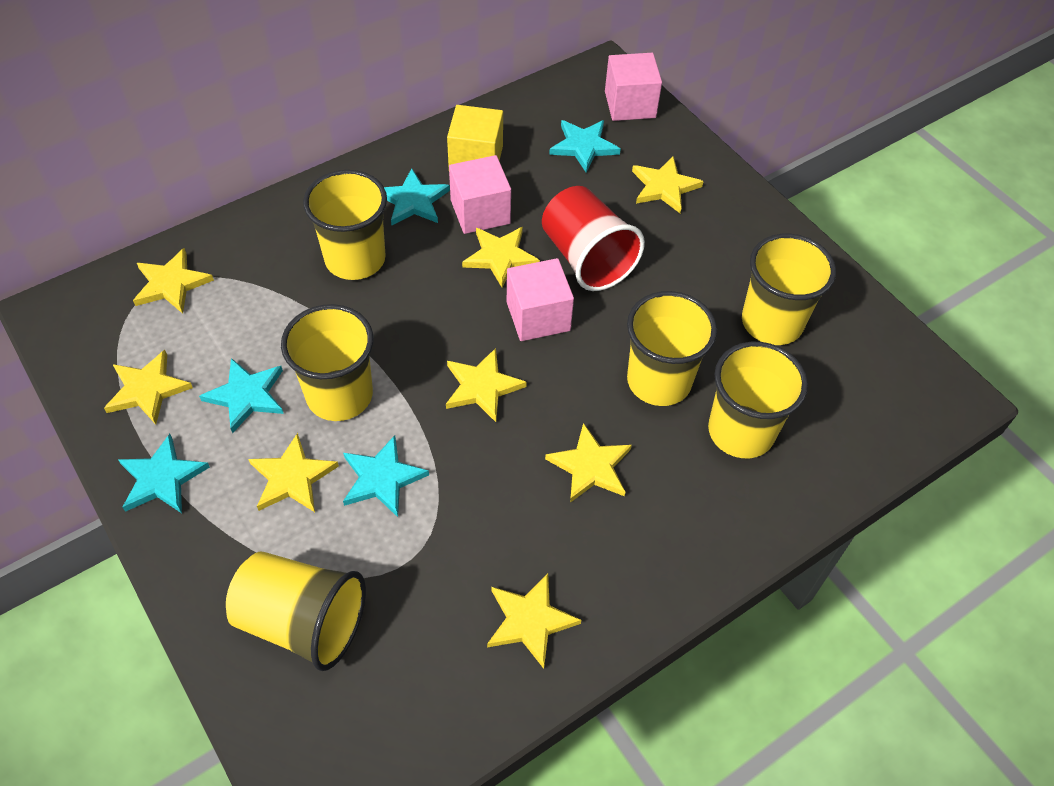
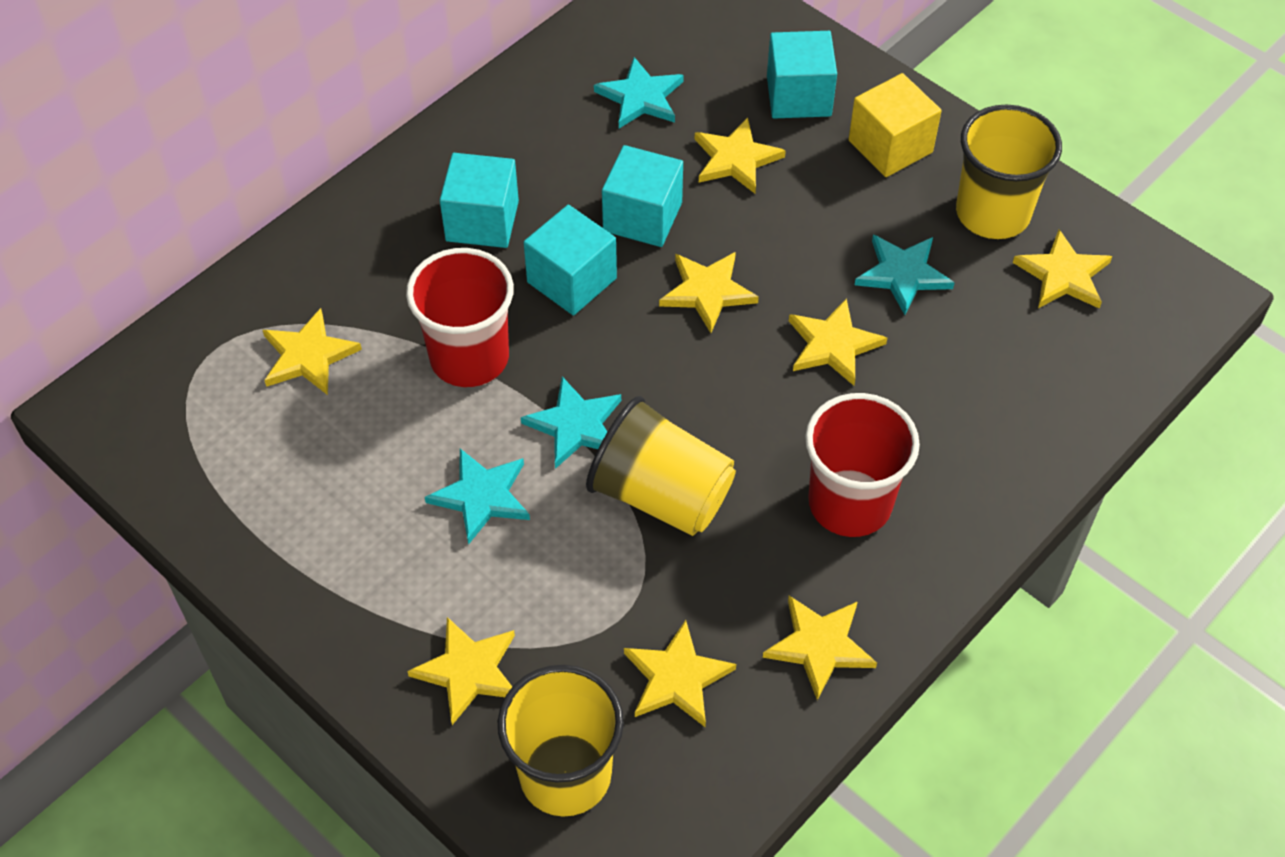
pink cube: 3 -> 0
red cup: 1 -> 2
turquoise cube: 0 -> 4
turquoise star: 5 -> 4
yellow cup: 6 -> 3

